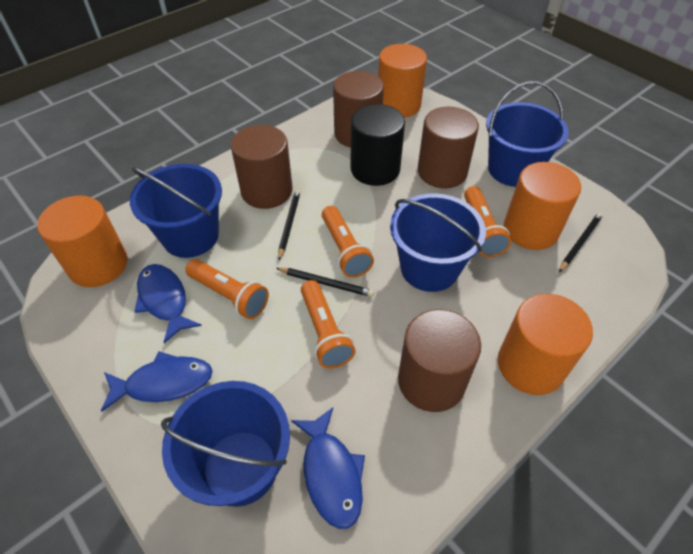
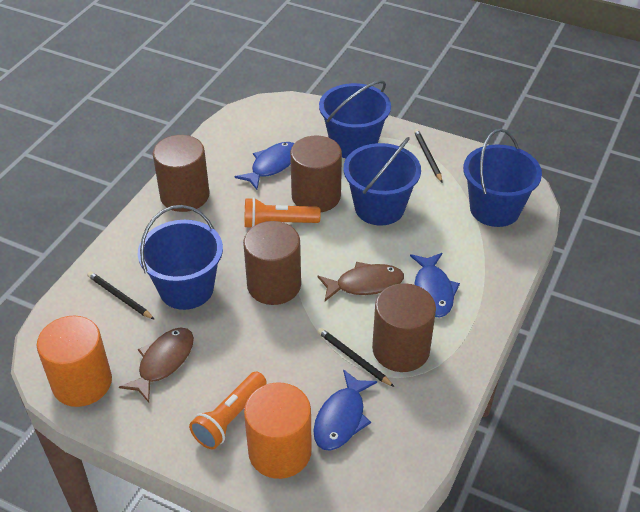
black cylinder: 1 -> 0
brown fish: 0 -> 2
orange cylinder: 4 -> 2
orange flashlight: 4 -> 2

